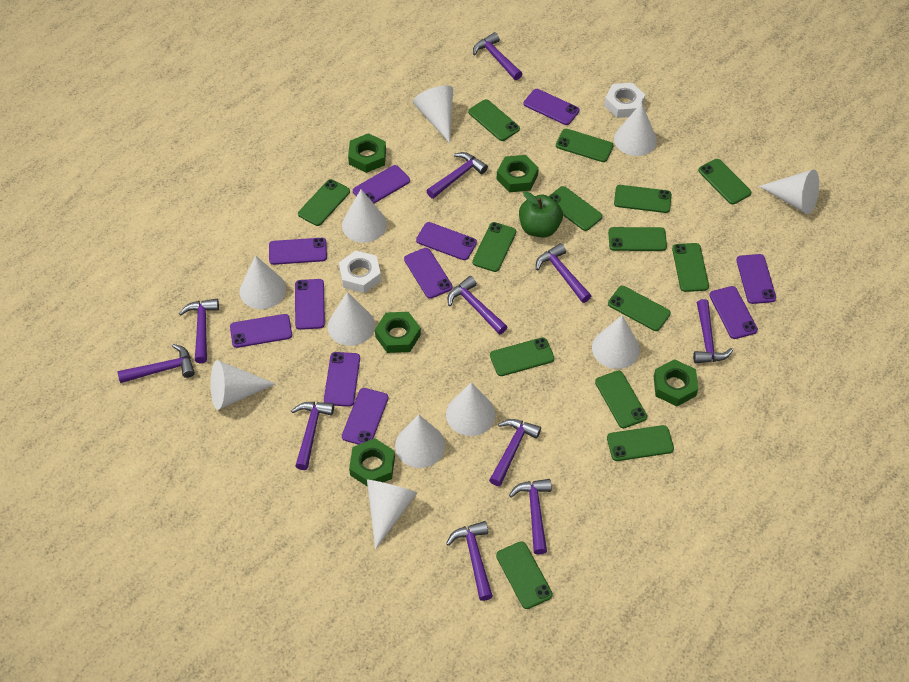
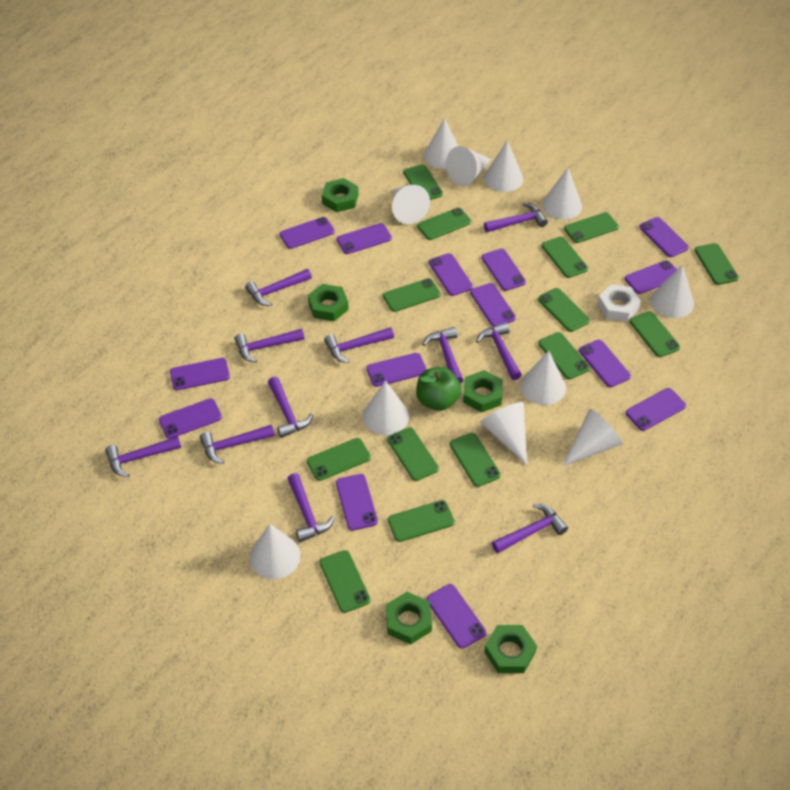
purple phone: 11 -> 14
white nut: 2 -> 1

